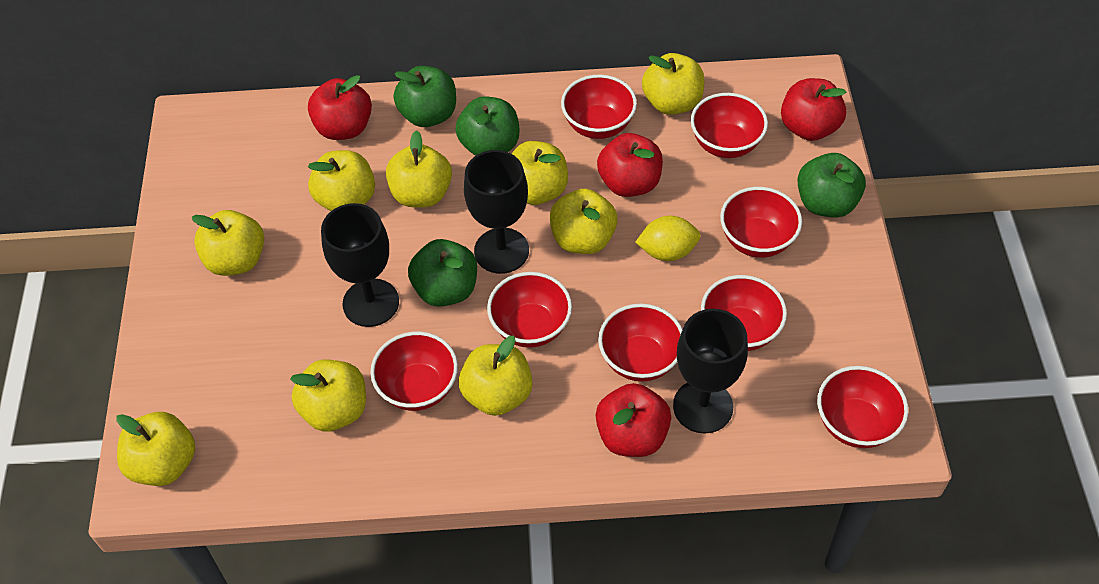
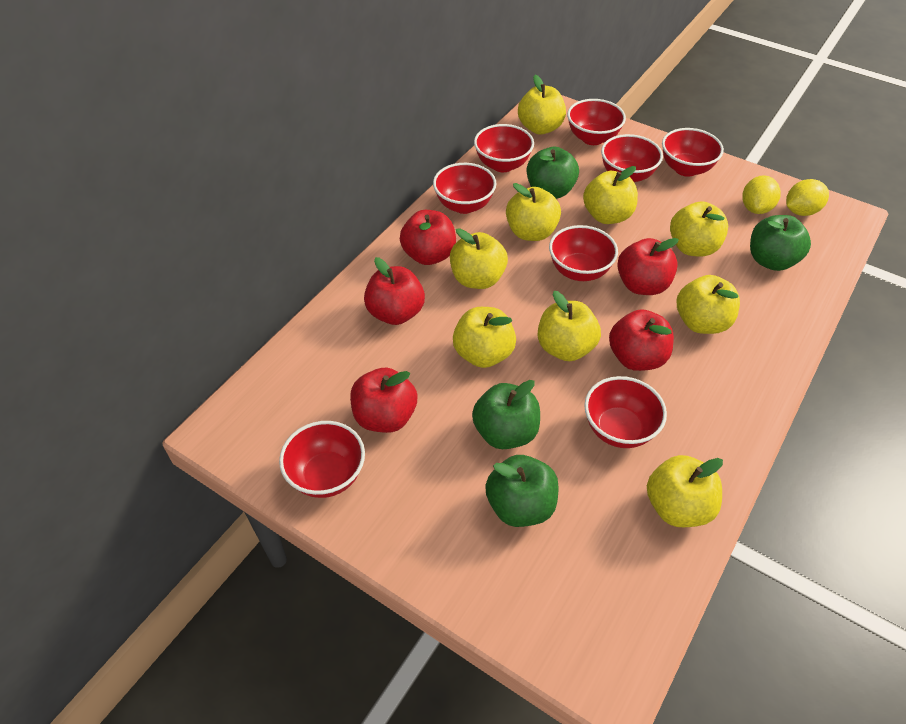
black goblet: 3 -> 0
red apple: 4 -> 5
yellow lemon: 1 -> 2

